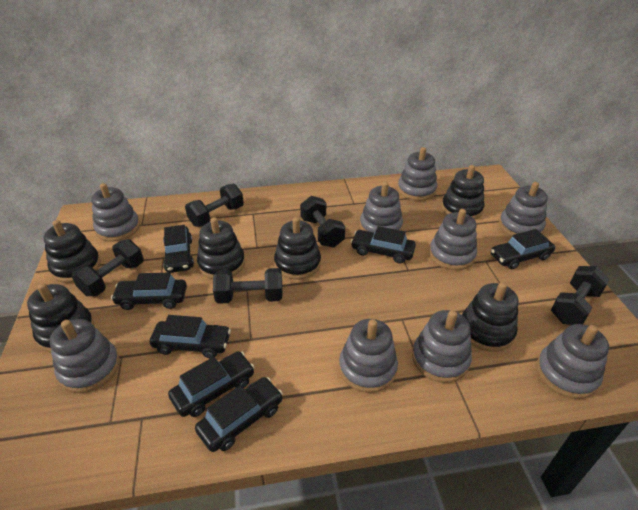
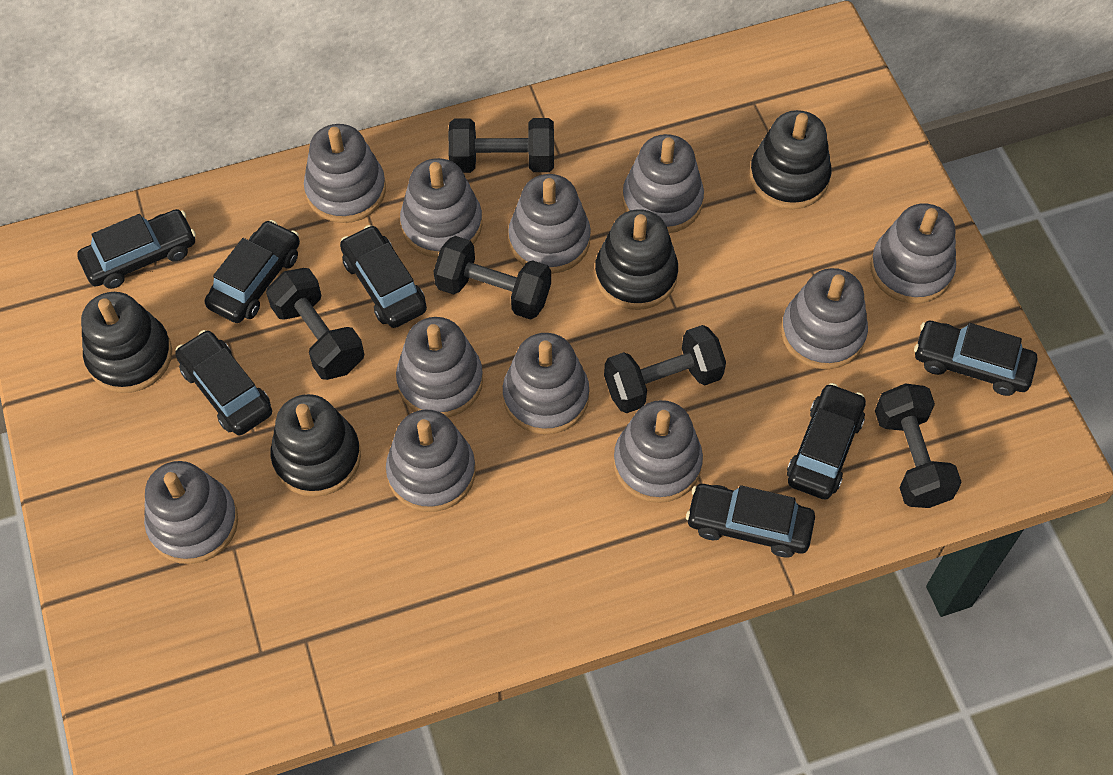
black stacking toy: 6 -> 4
grey stacking toy: 9 -> 11

